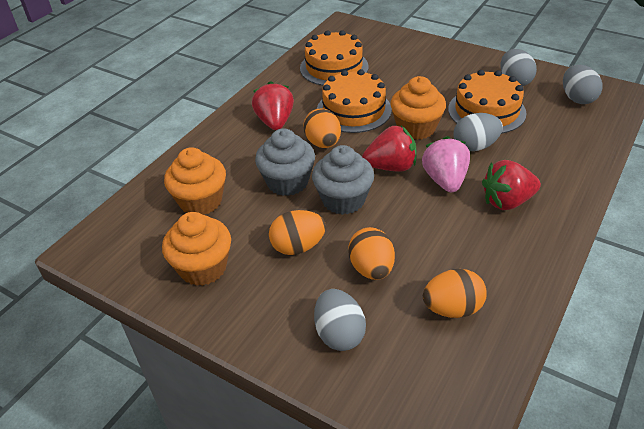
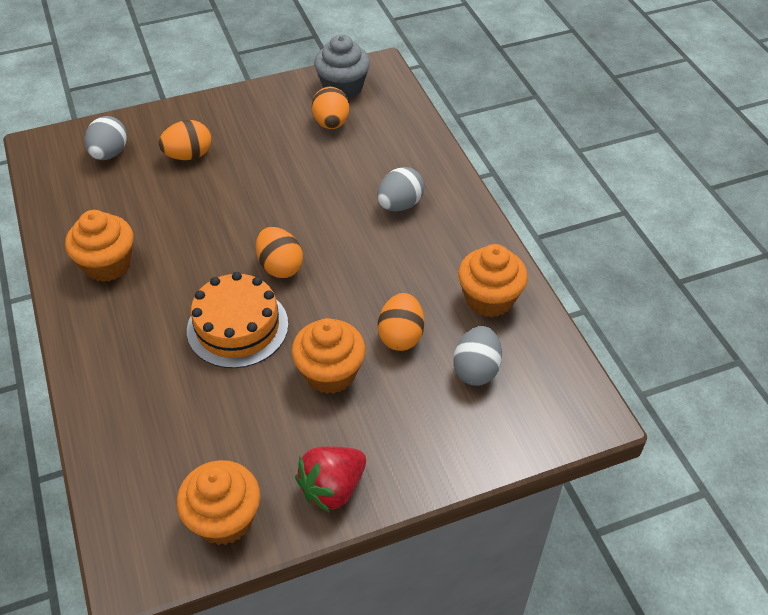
grey cupcake: 2 -> 1
grey egg: 4 -> 3
orange cake: 3 -> 1
orange cupcake: 3 -> 4
pink strawberry: 1 -> 0
red strawberry: 3 -> 1

